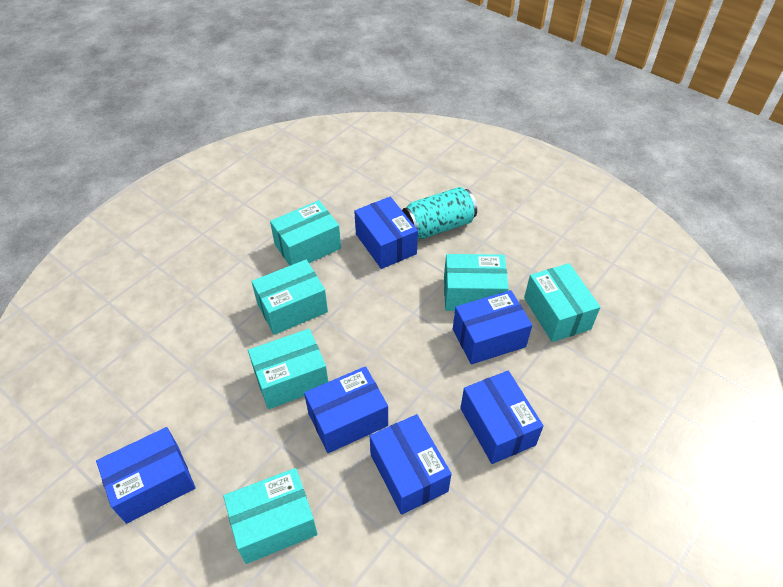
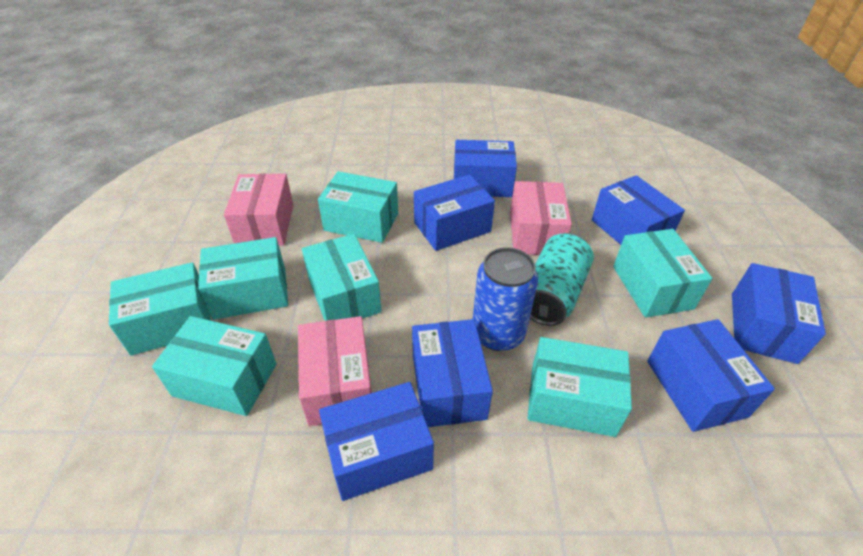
blue box: 6 -> 7
blue can: 0 -> 1
pink box: 0 -> 3
turquoise box: 6 -> 7

